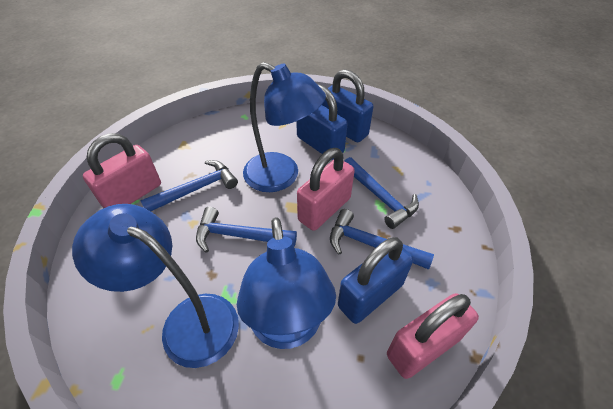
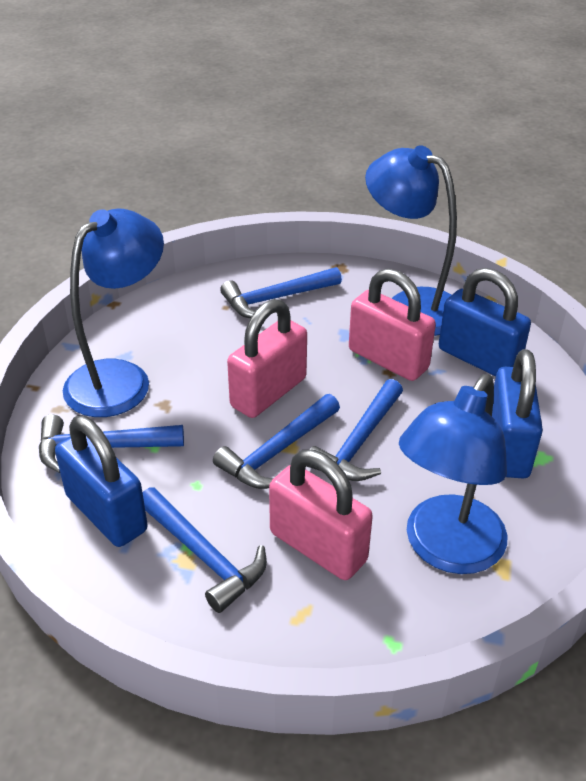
blue hammer: 4 -> 5

